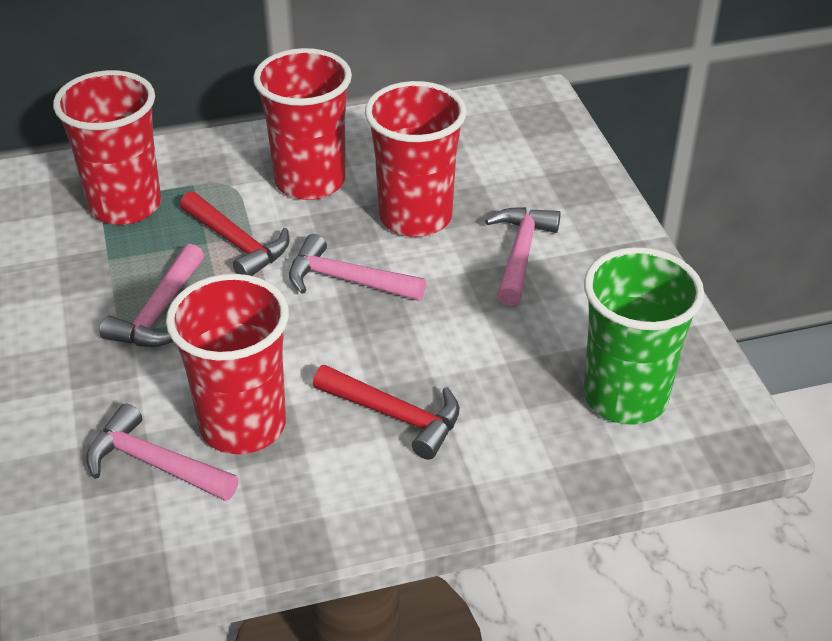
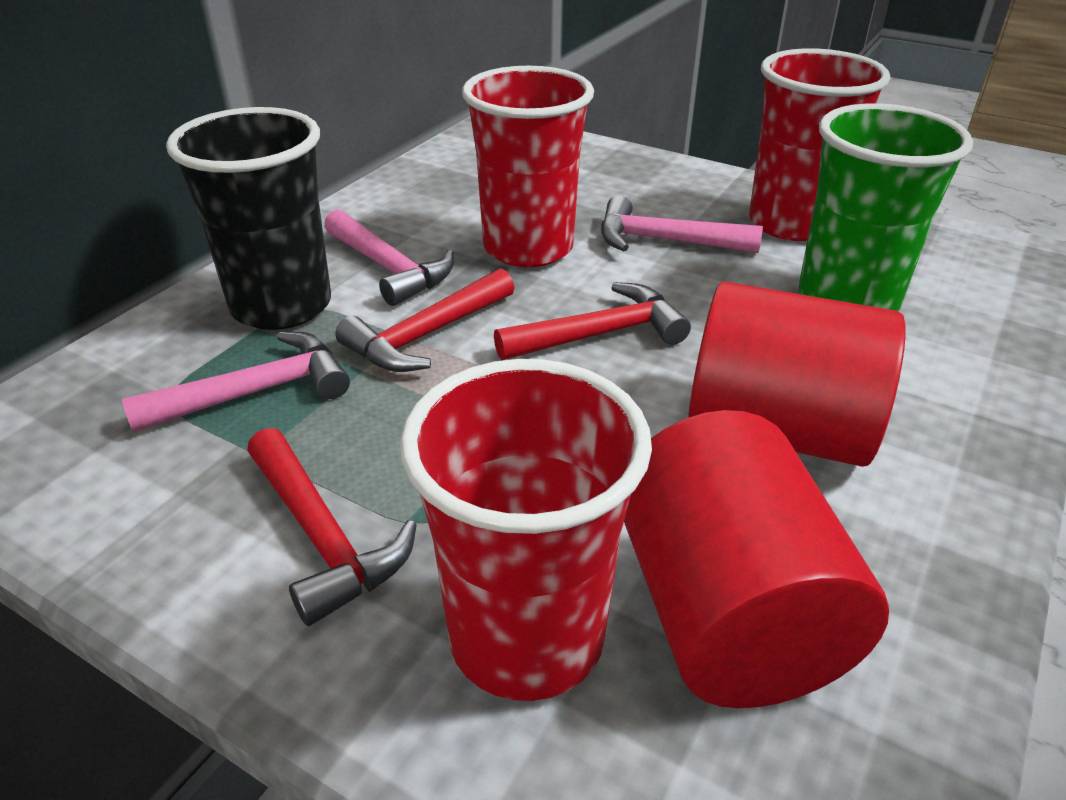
black cup: 0 -> 1
pink hammer: 4 -> 3
red cup: 4 -> 3
red cylinder: 0 -> 2
red hammer: 2 -> 3

